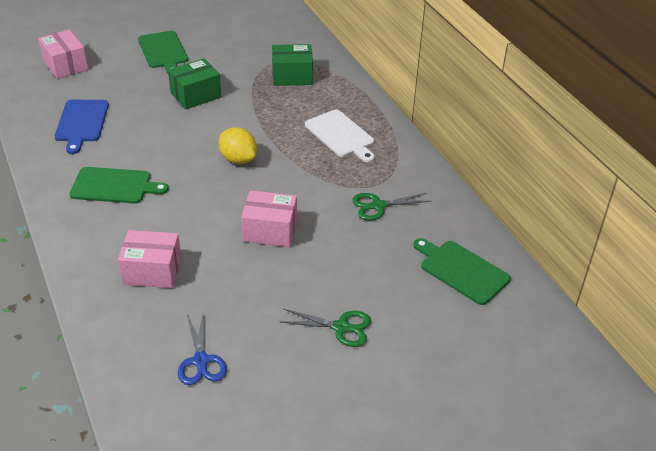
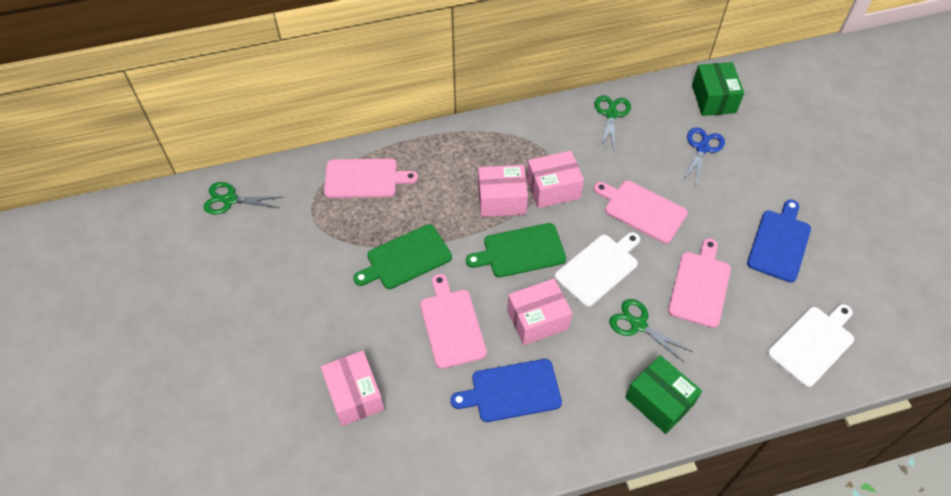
blue cutting board: 1 -> 2
green cutting board: 3 -> 2
green scissors: 2 -> 3
pink box: 3 -> 4
pink cutting board: 0 -> 4
white cutting board: 1 -> 2
yellow lemon: 1 -> 0

